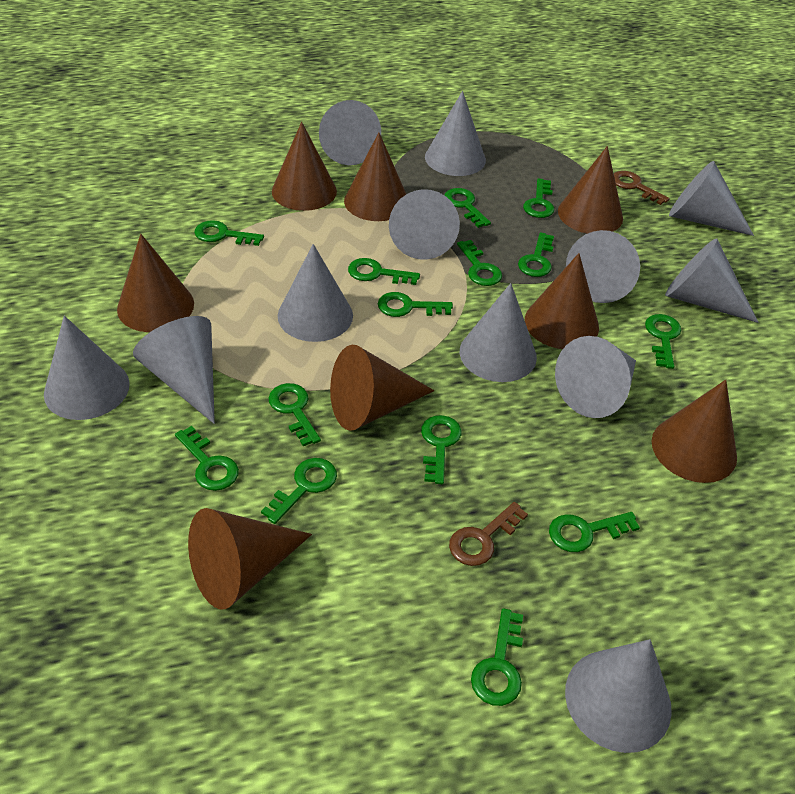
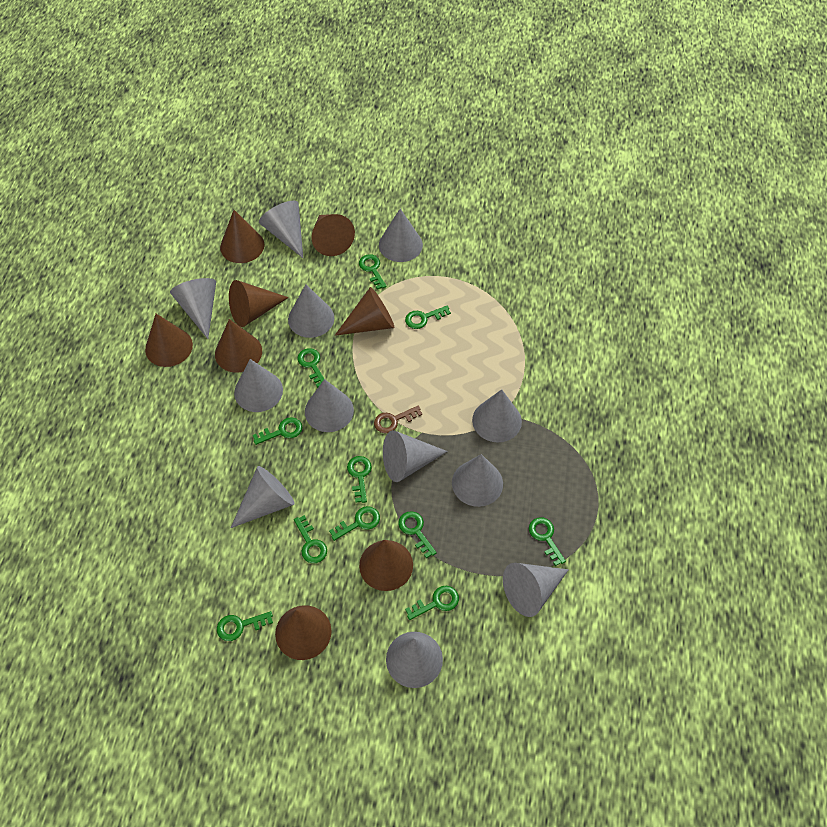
brown key: 2 -> 1
green key: 14 -> 11

